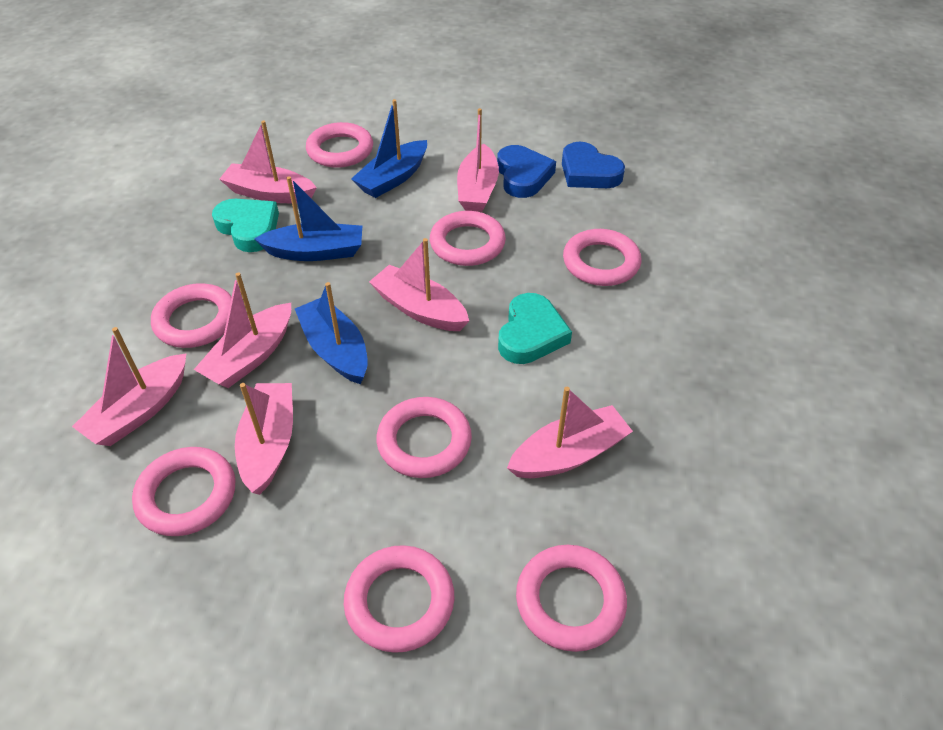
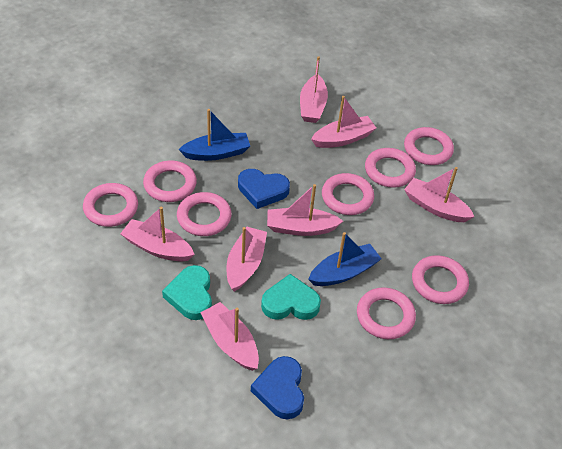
blue boat: 3 -> 2

